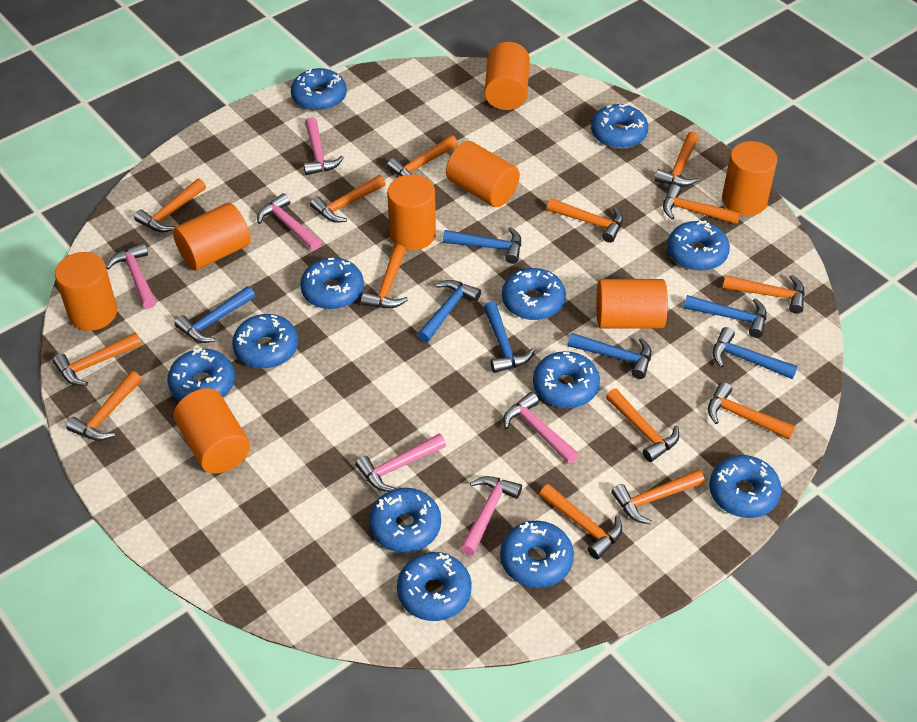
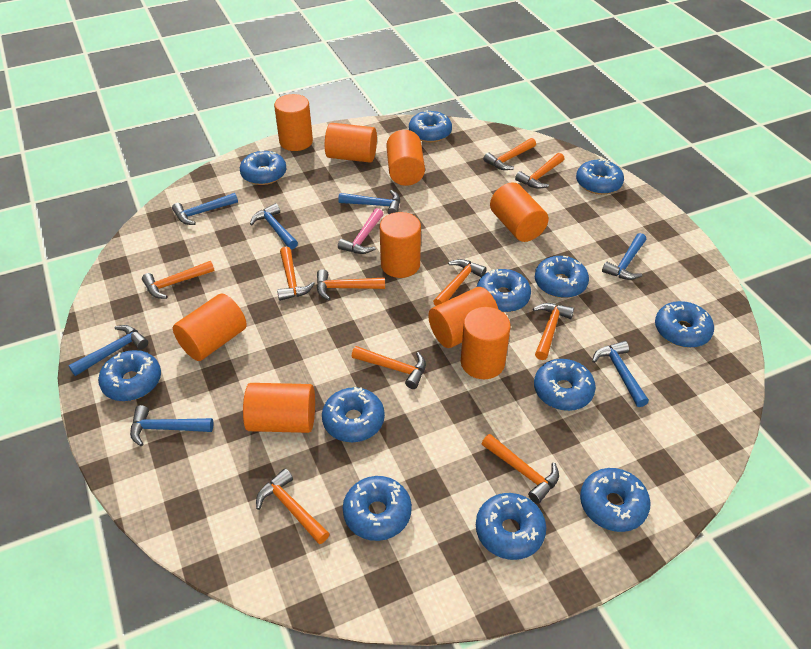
orange cylinder: 8 -> 9
orange hammer: 14 -> 10
pink hammer: 6 -> 1

